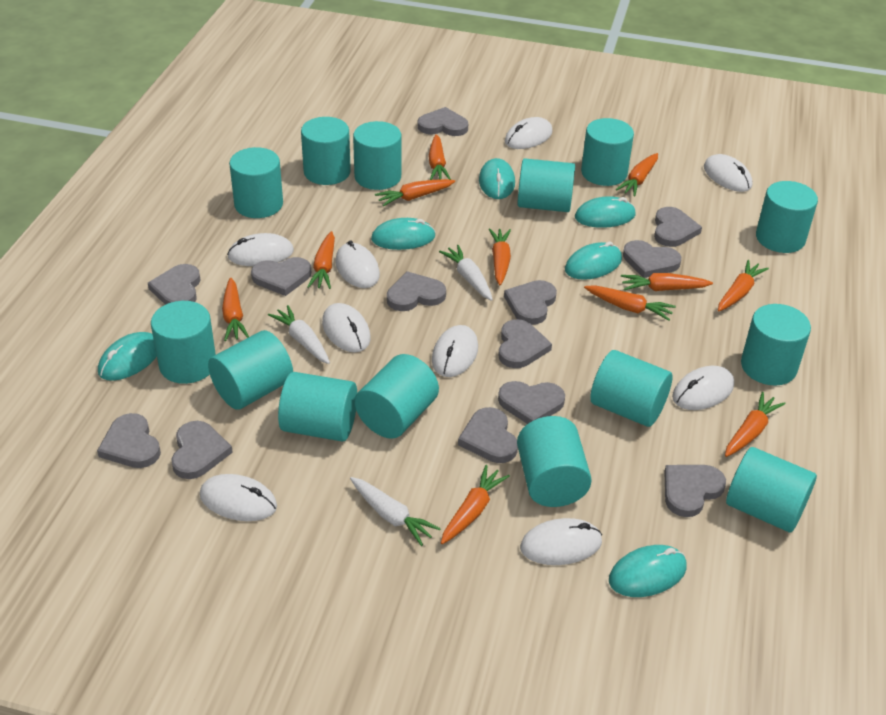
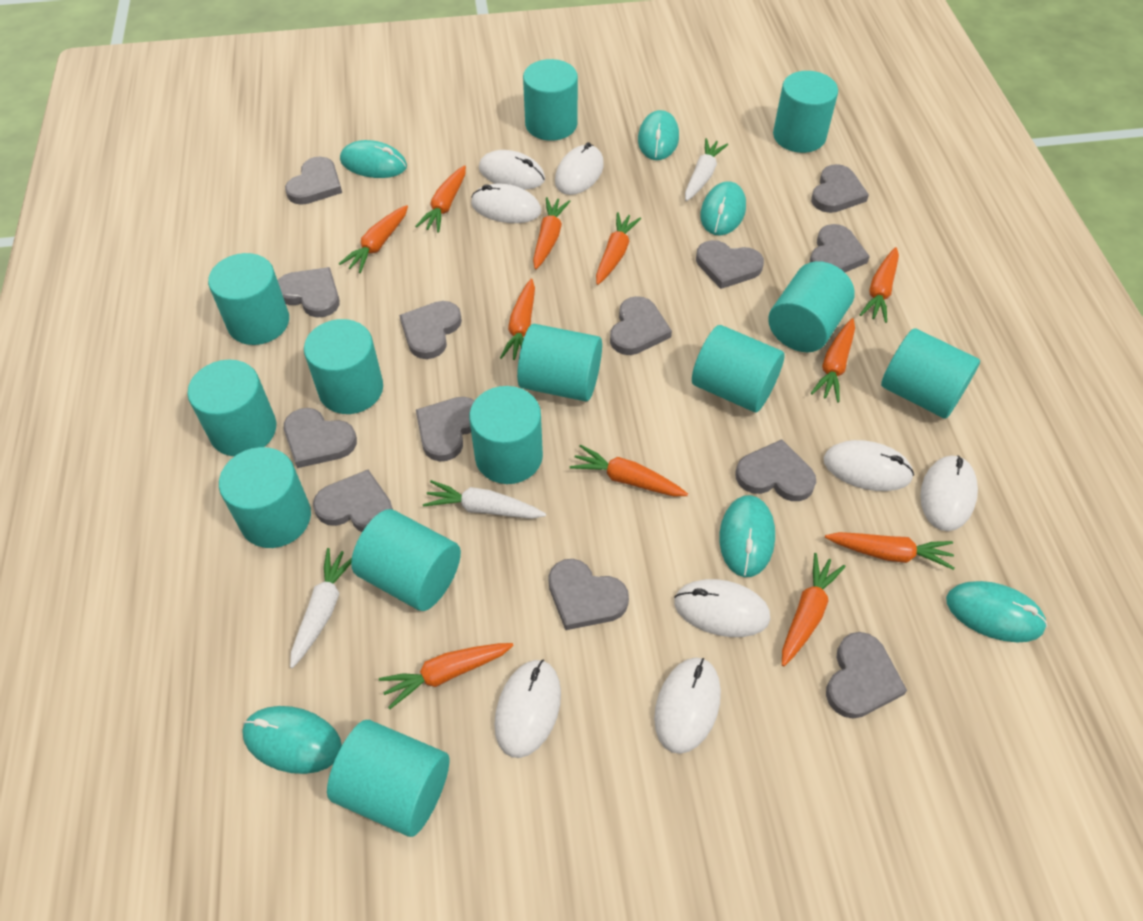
turquoise cylinder: 14 -> 13
white mouse: 9 -> 8

